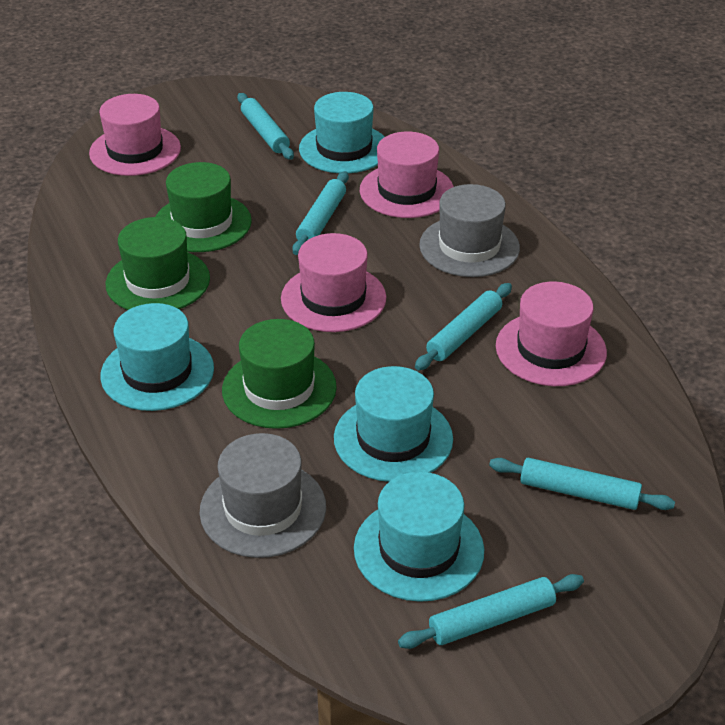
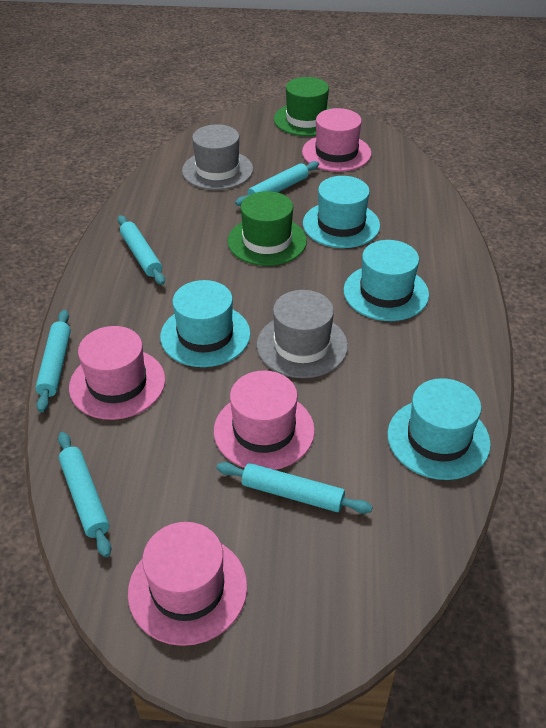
green hat: 3 -> 2

